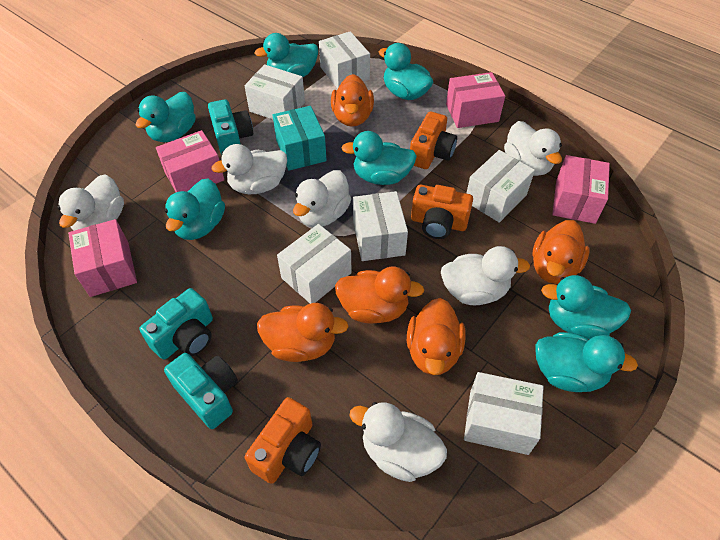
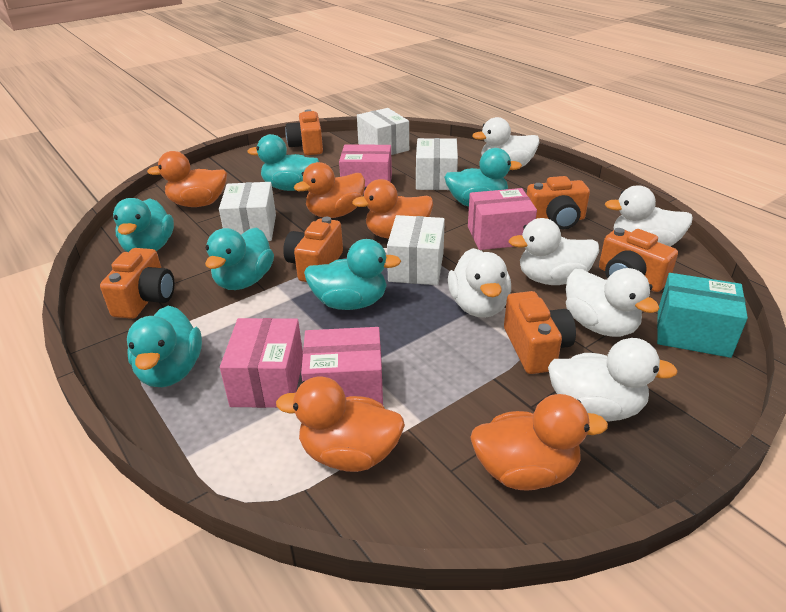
orange camera: 3 -> 6
turquoise camera: 3 -> 0
turquoise duck: 7 -> 6
white box: 6 -> 4

